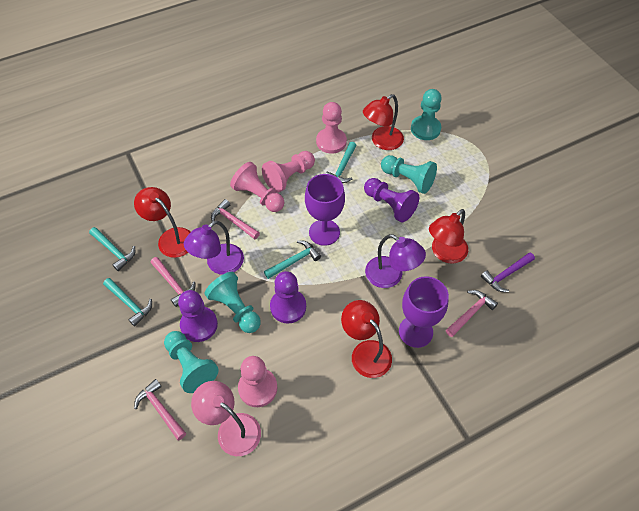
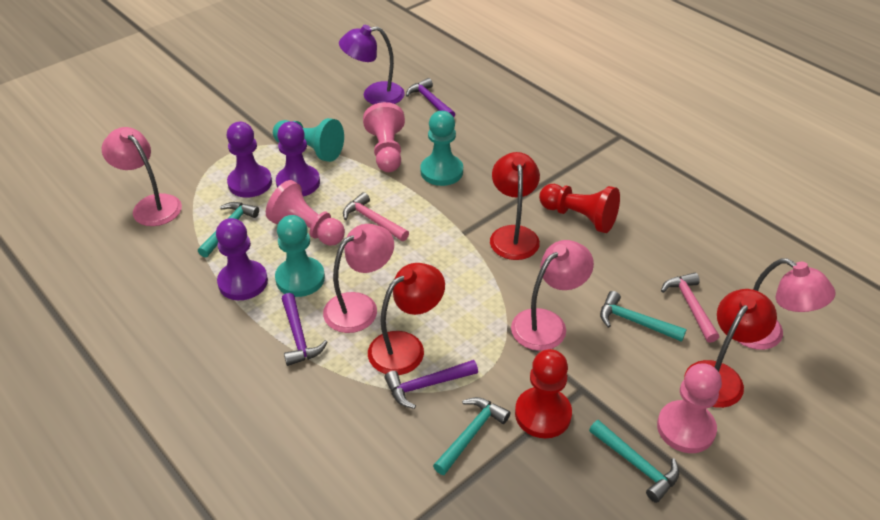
pink hammer: 4 -> 2
pink lamp: 1 -> 4
pink pawn: 4 -> 3
purple goblet: 2 -> 0
purple hammer: 1 -> 3
purple lamp: 2 -> 1
red lamp: 4 -> 3
red pawn: 0 -> 2
turquoise pawn: 4 -> 3

